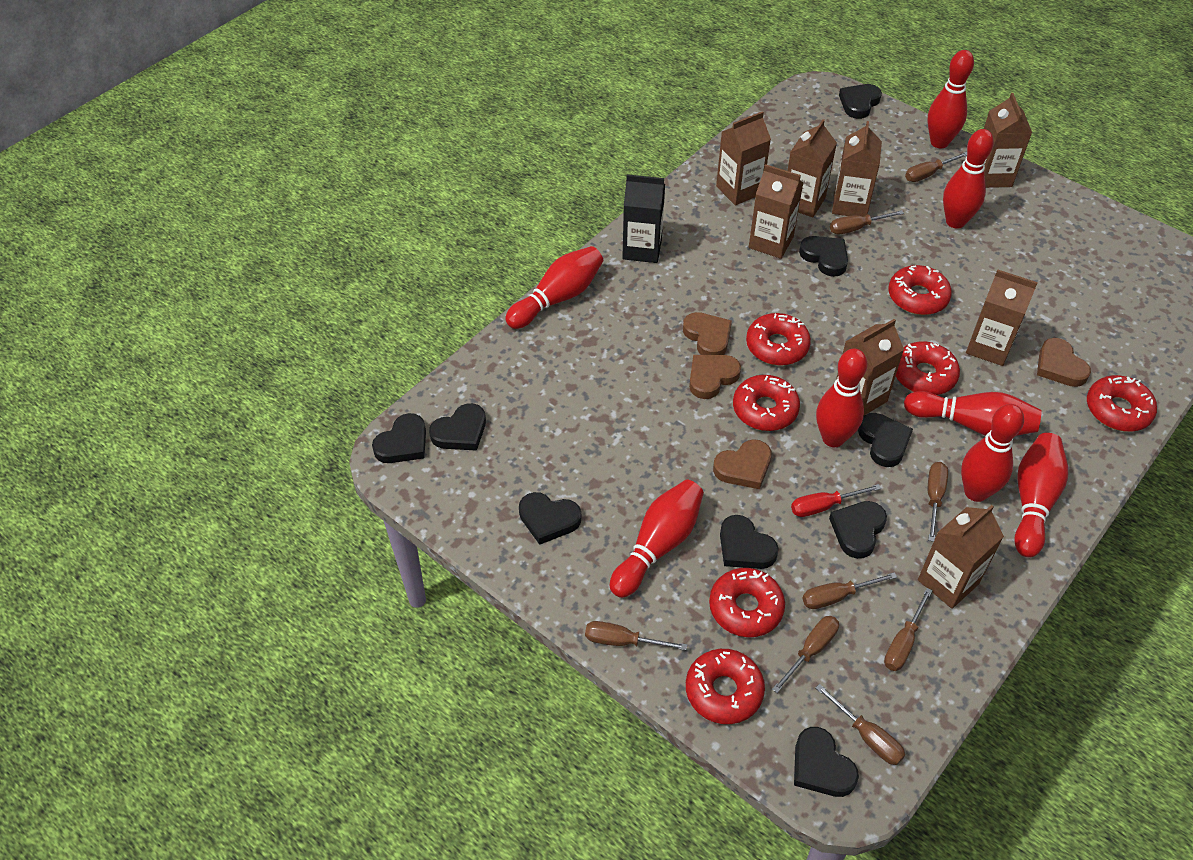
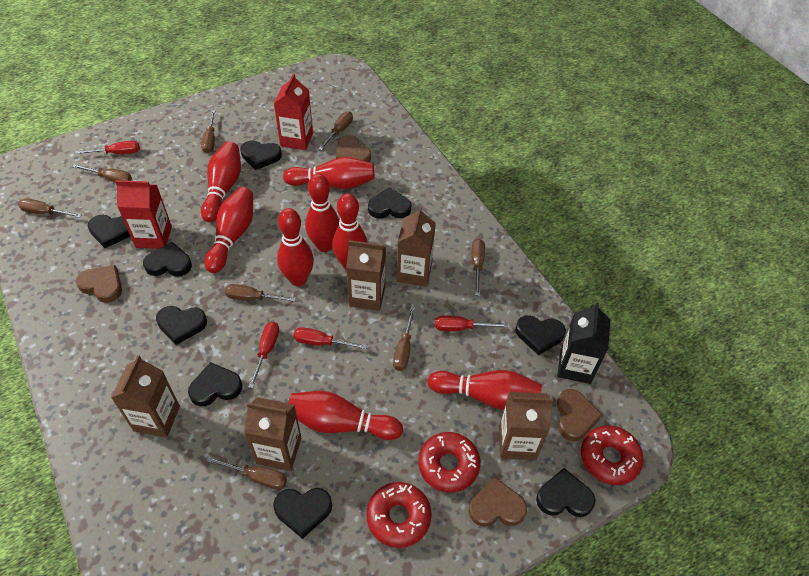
brown carton: 8 -> 5
red carton: 0 -> 2
red donut: 7 -> 3
red screwdriver: 1 -> 4

